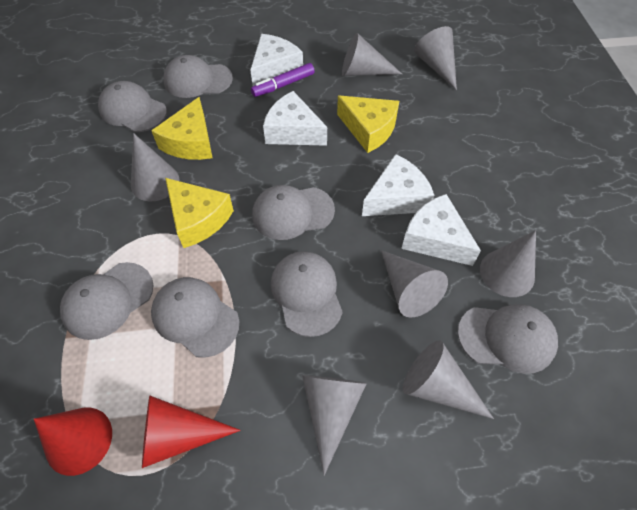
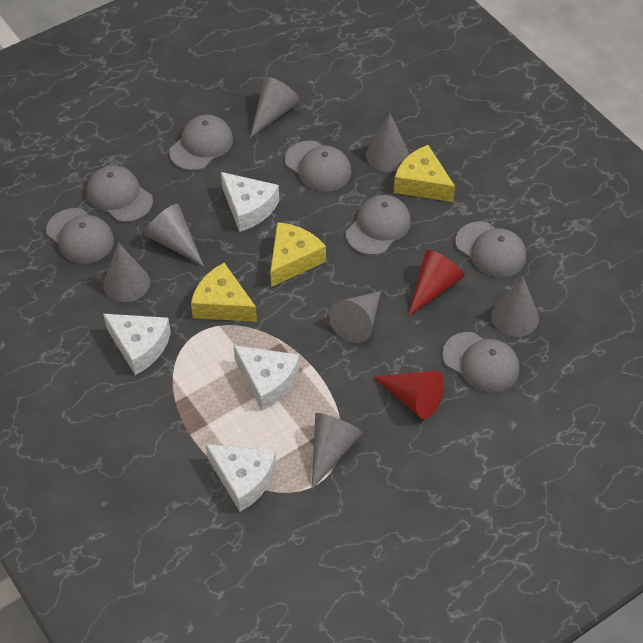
purple marker: 1 -> 0

